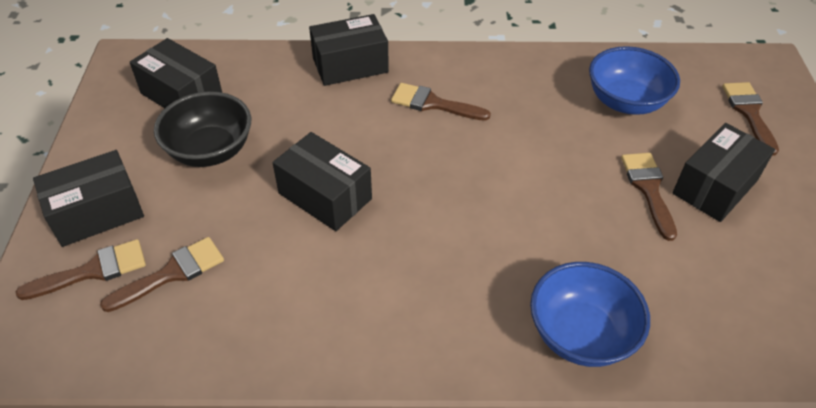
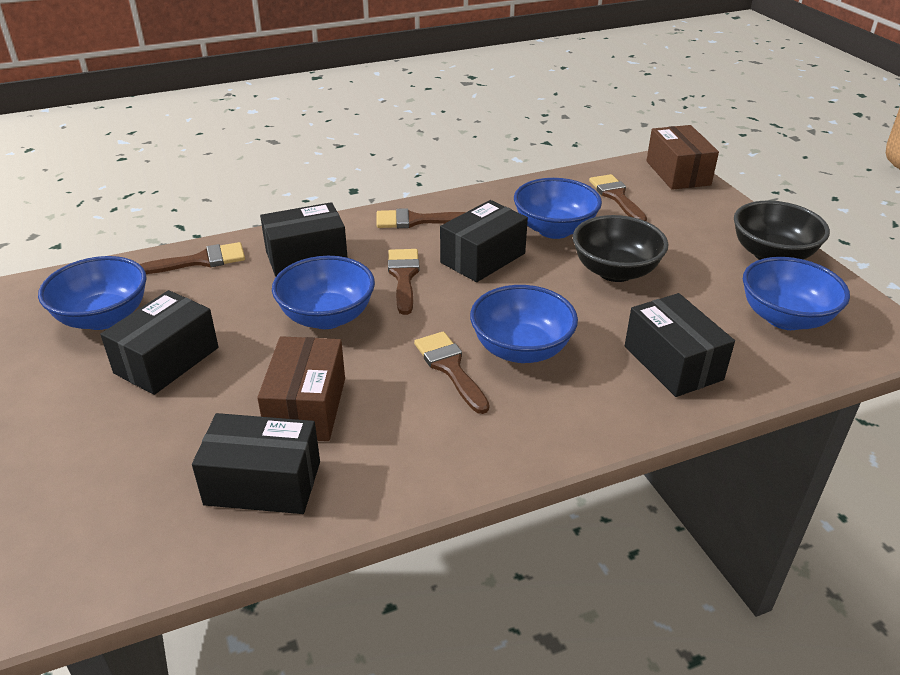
black bowl: 1 -> 2
blue bowl: 2 -> 5
brown box: 0 -> 2

